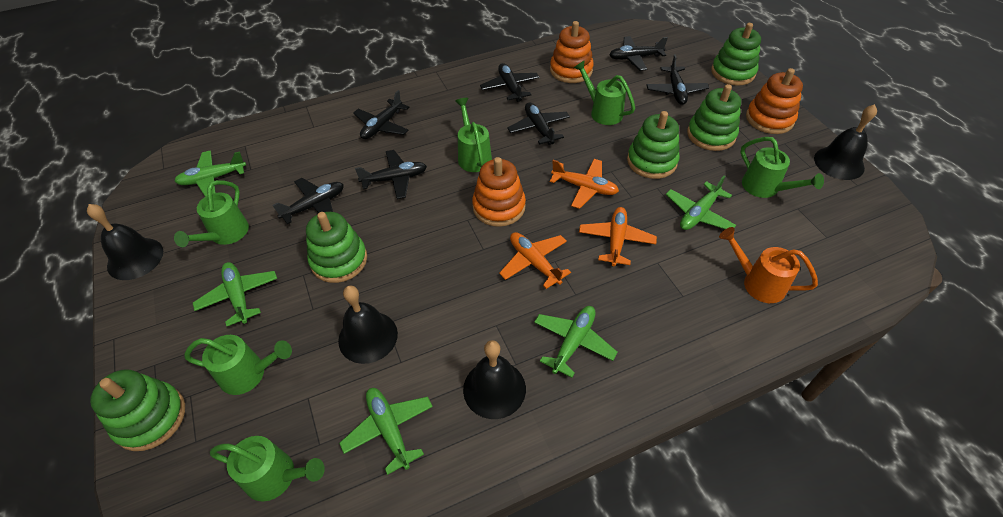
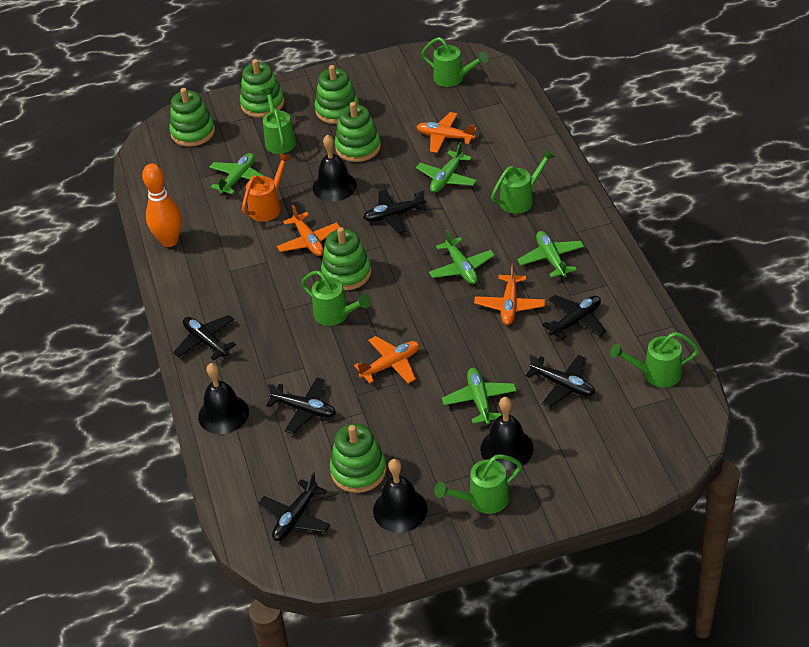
black plane: 7 -> 6
green stacking toy: 5 -> 6
orange bowling pin: 0 -> 1
orange plane: 3 -> 4
orange stacking toy: 3 -> 0

